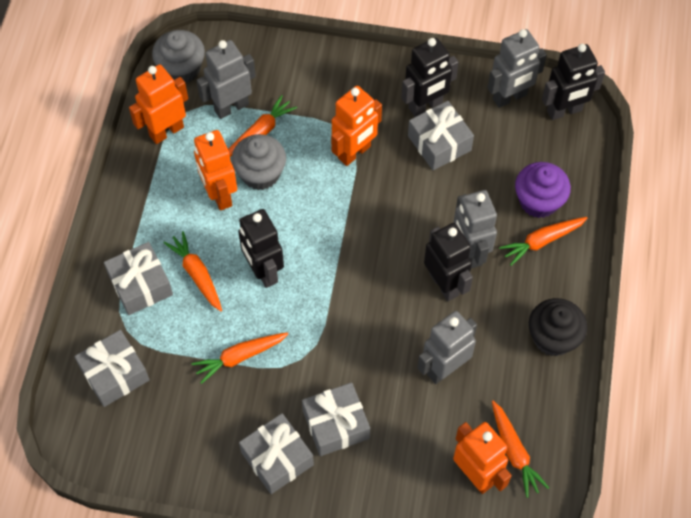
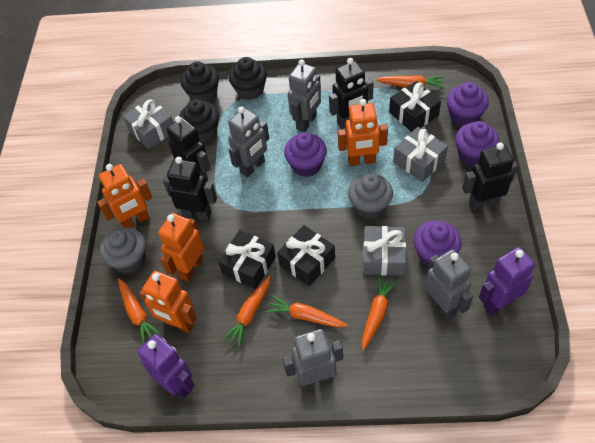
black cupcake: 1 -> 3
black gift: 0 -> 3
grey gift: 5 -> 3
purple cupcake: 1 -> 4
purple robot: 0 -> 2

